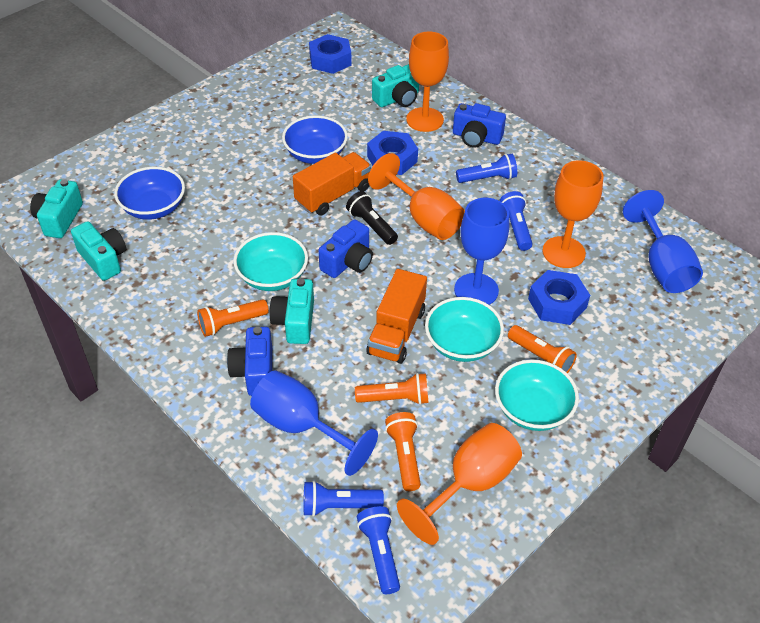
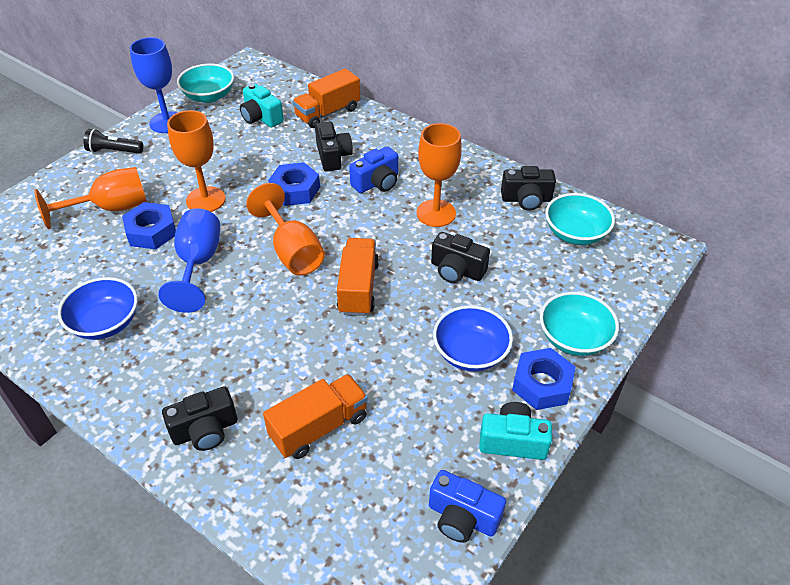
black camera: 0 -> 4
blue camera: 3 -> 2
blue flashlight: 4 -> 0
blue goblet: 3 -> 2
orange flashlight: 4 -> 0
orange truck: 2 -> 3
turquoise camera: 4 -> 2

